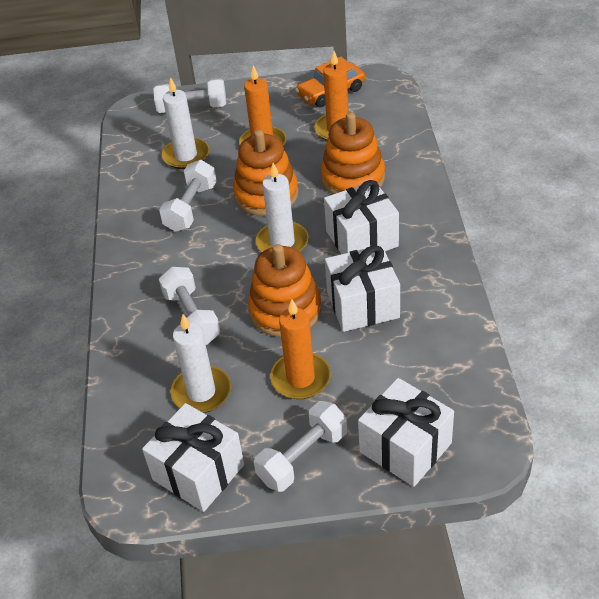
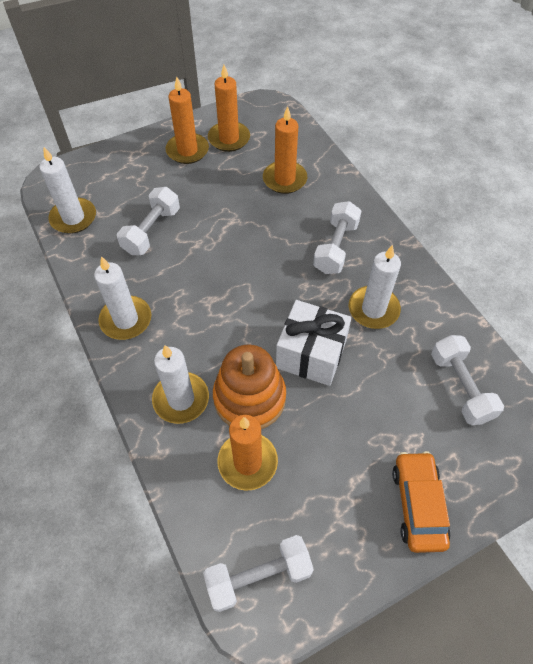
orange candle: 3 -> 4
orange stacking toy: 3 -> 1
white candle: 3 -> 4
white gift: 4 -> 1

